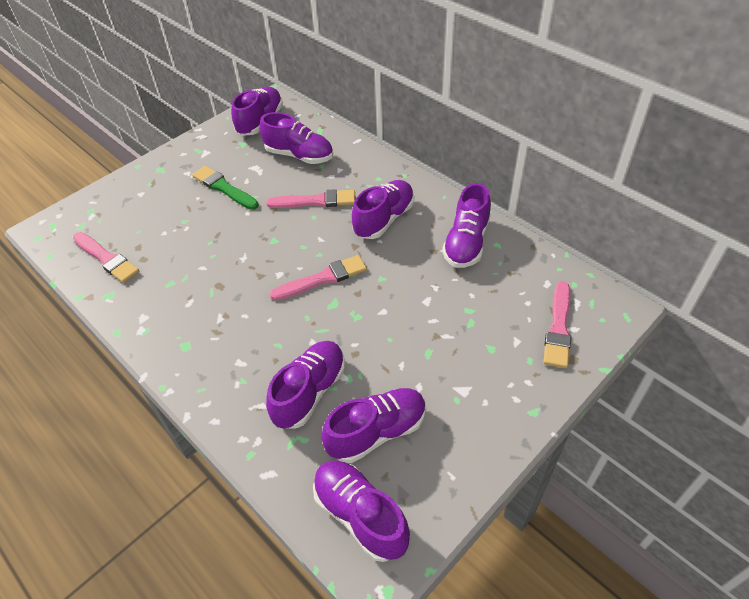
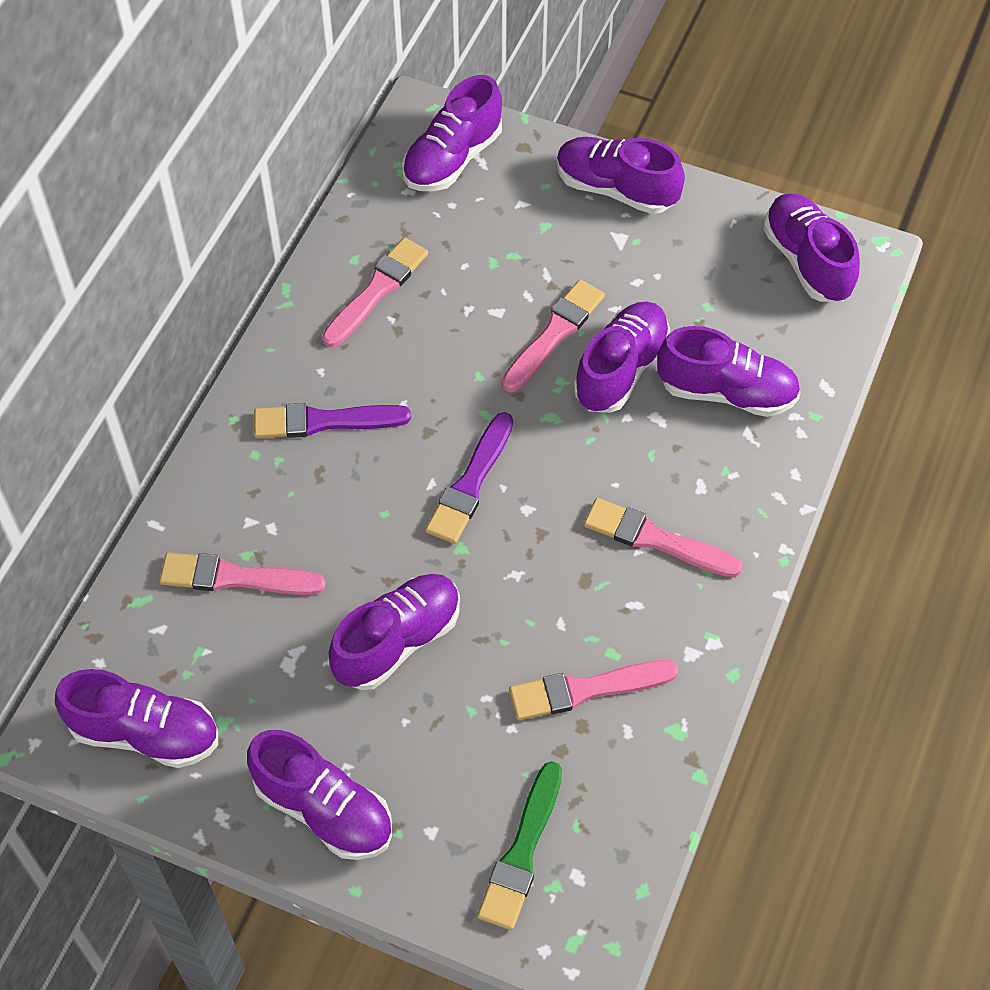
pink brush: 4 -> 5
purple brush: 0 -> 2
purple shoe: 7 -> 8

